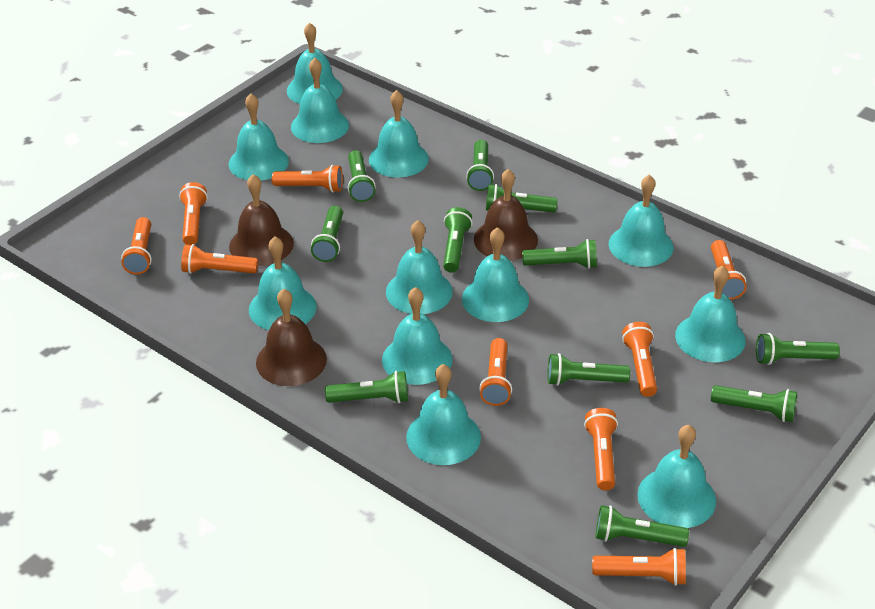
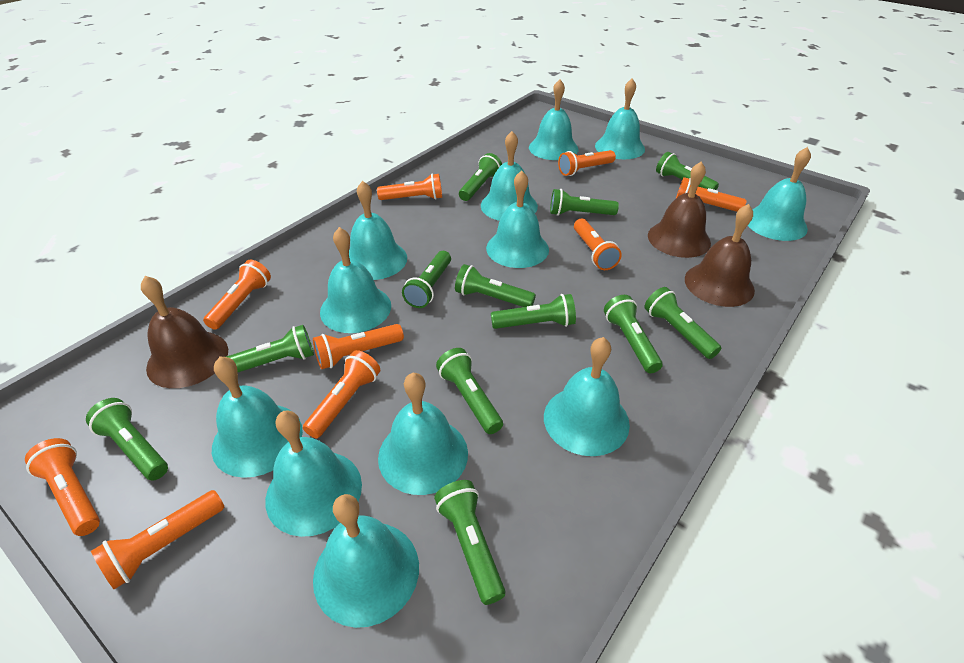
green flashlight: 11 -> 12

